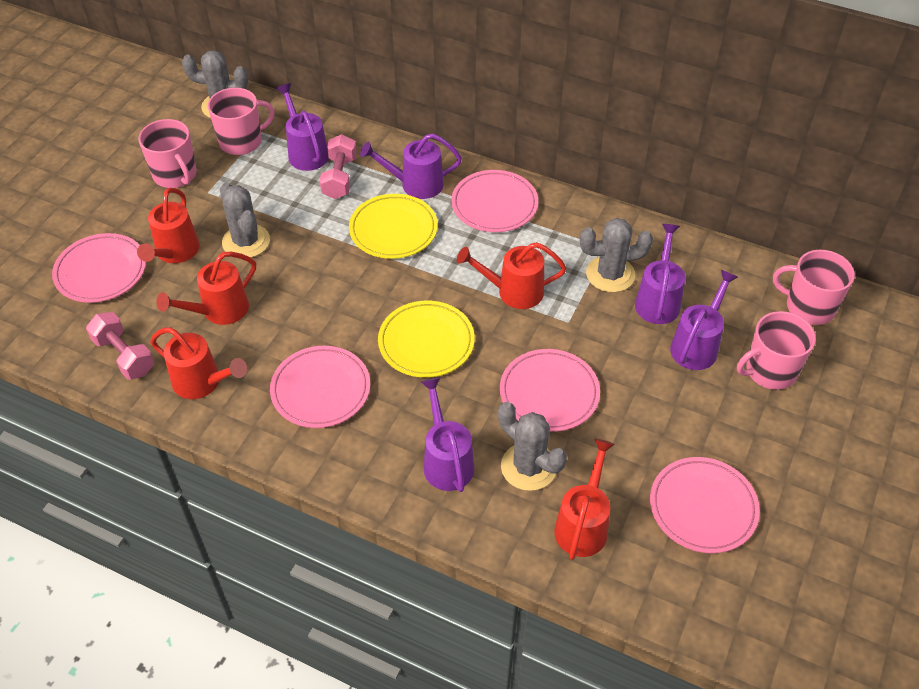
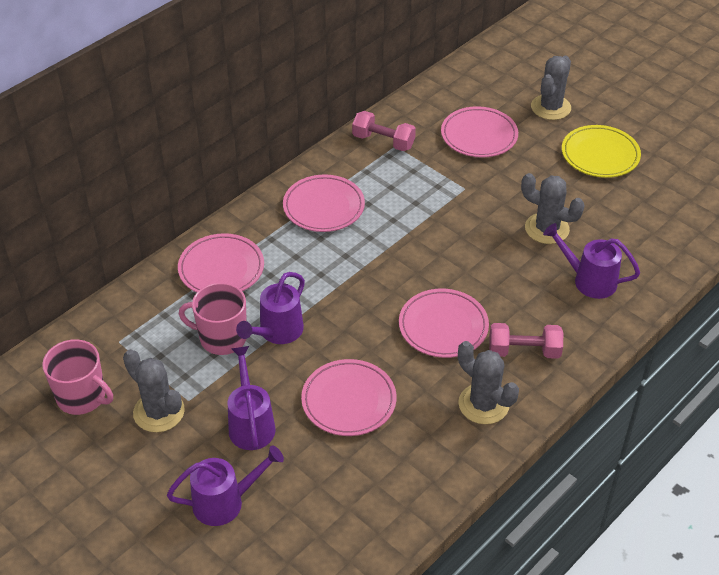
pink mug: 4 -> 2
purple watering can: 5 -> 4
red watering can: 5 -> 0
yellow plate: 2 -> 1

